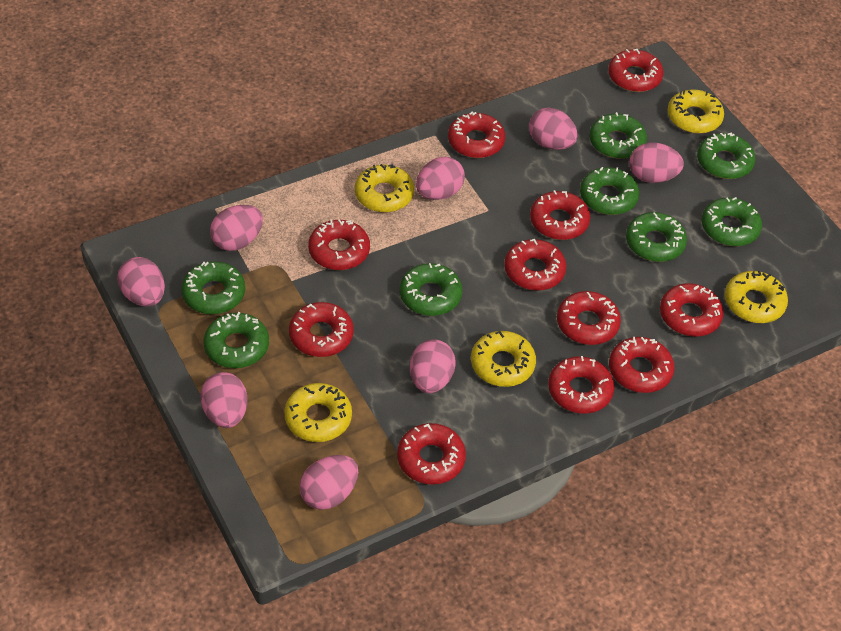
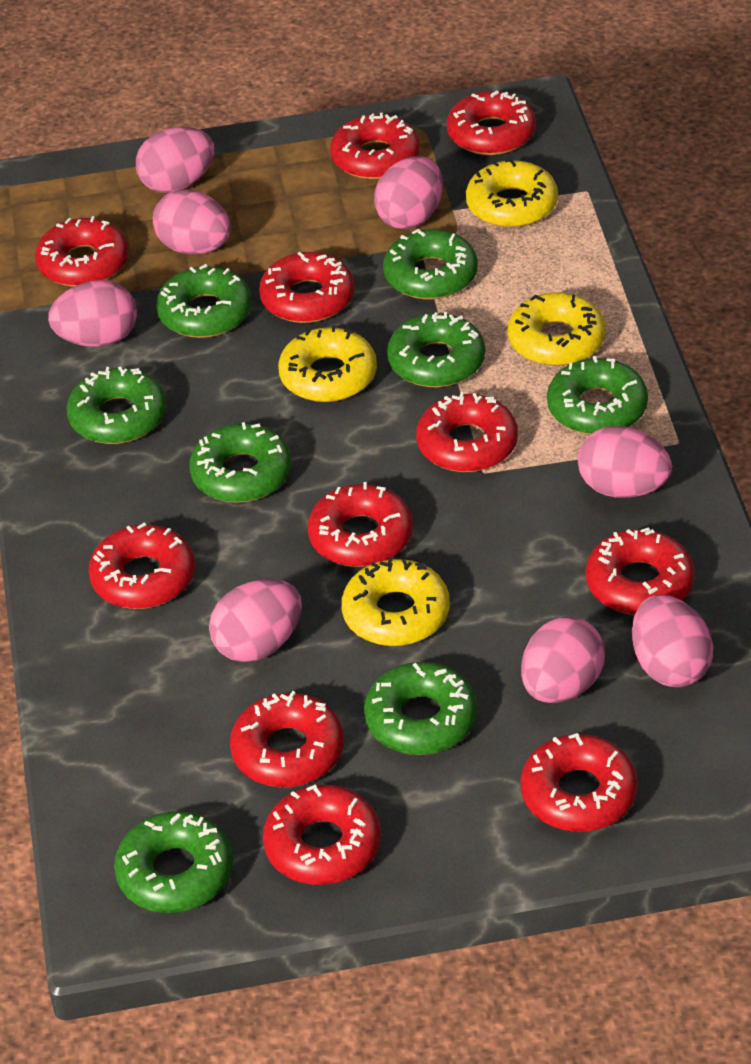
yellow donut: 5 -> 4

